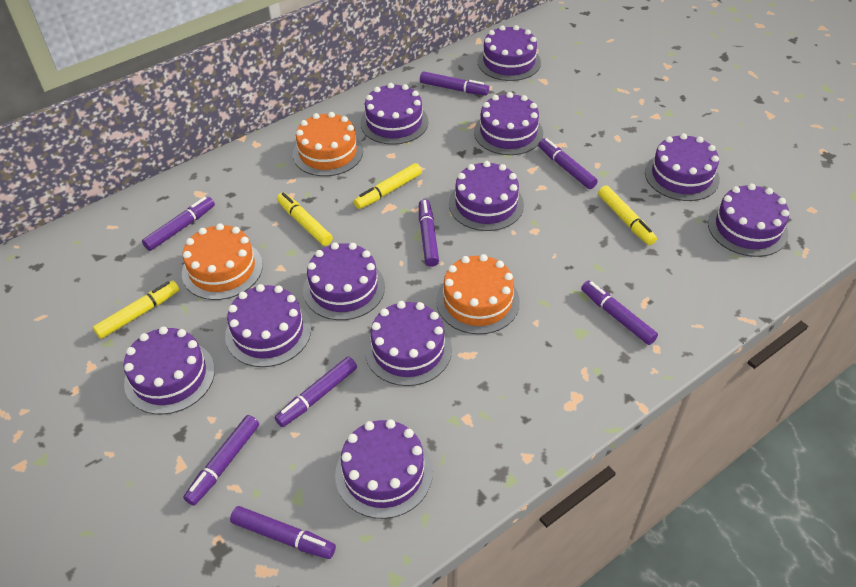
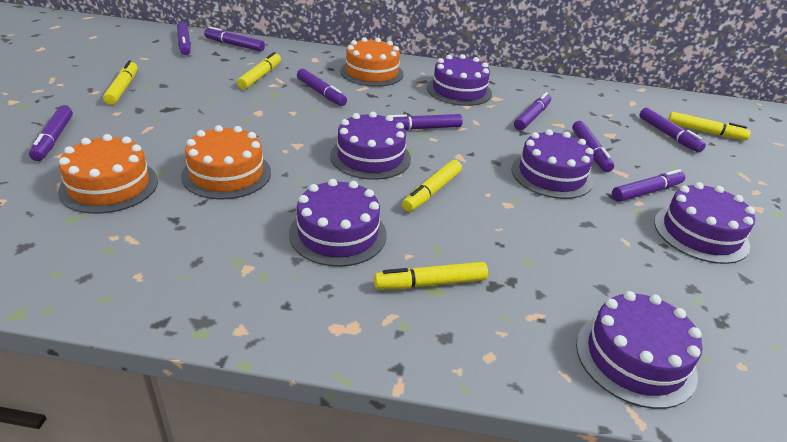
purple cake: 11 -> 6
purple marker: 8 -> 9
yellow marker: 4 -> 5

